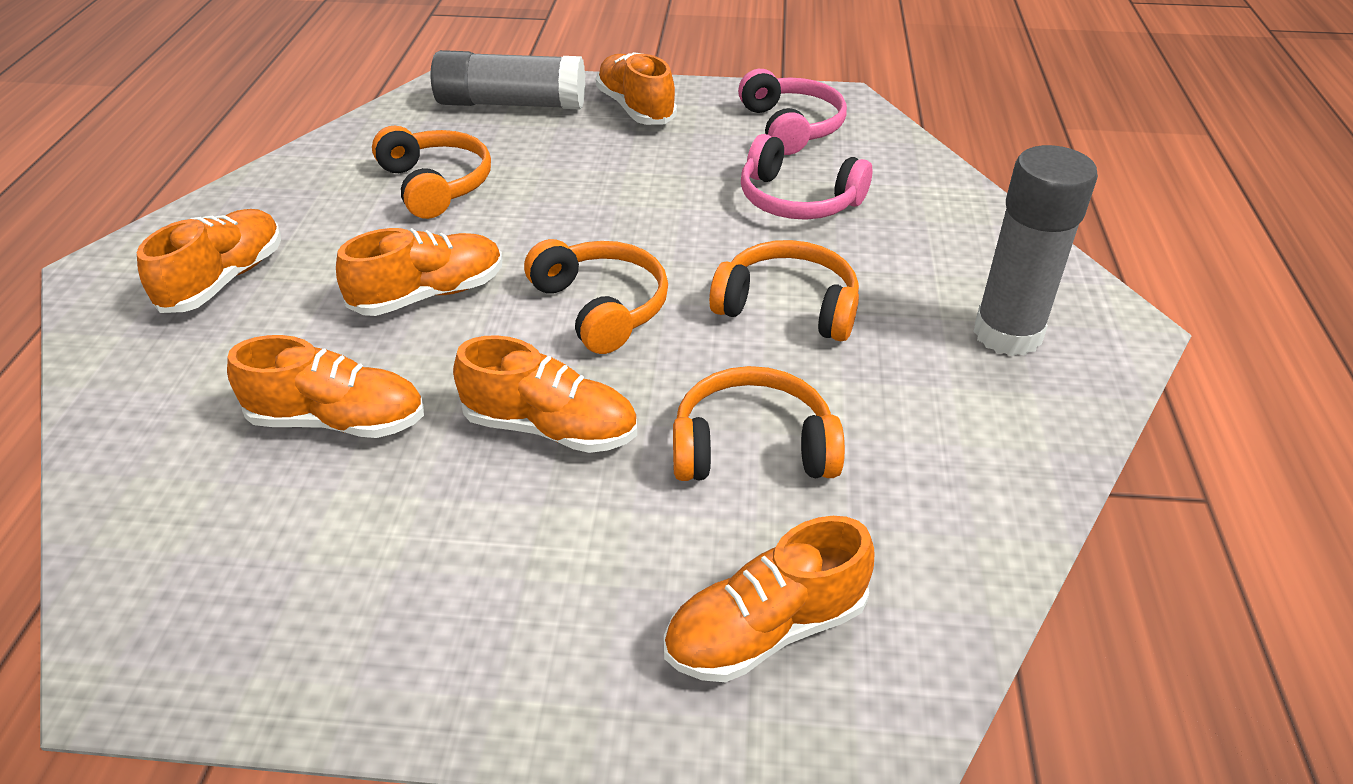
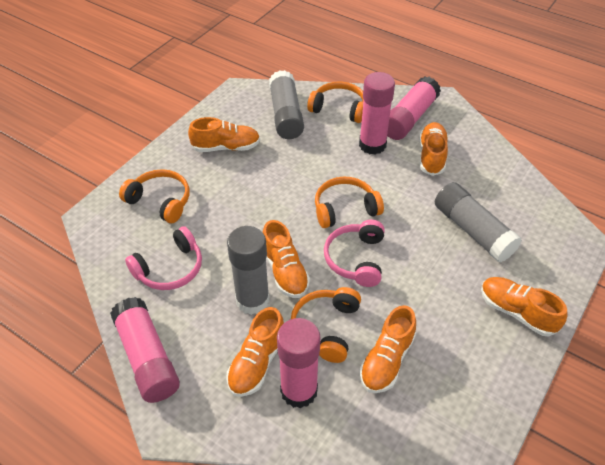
grey glue stick: 2 -> 3
pink glue stick: 0 -> 4

